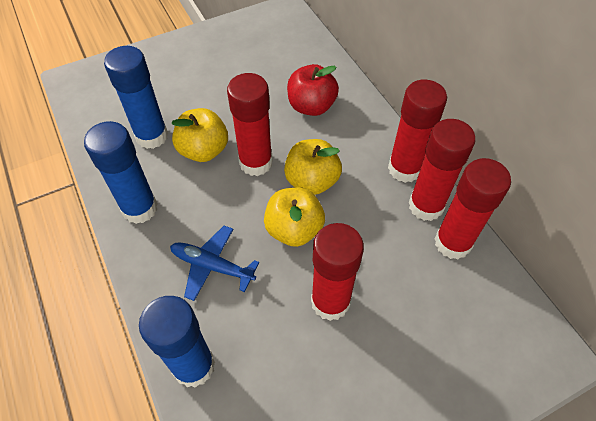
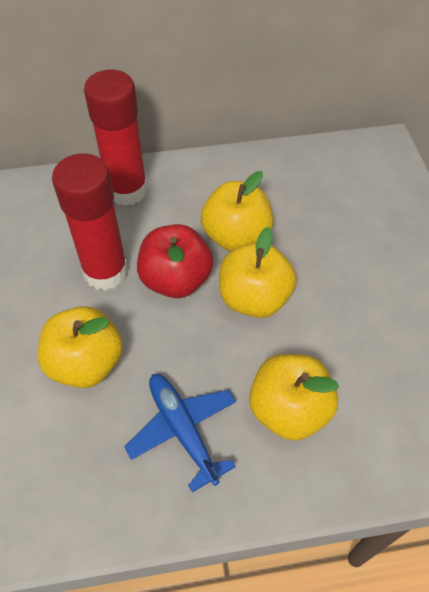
blue glue stick: 3 -> 0
red glue stick: 5 -> 2
yellow apple: 3 -> 4

